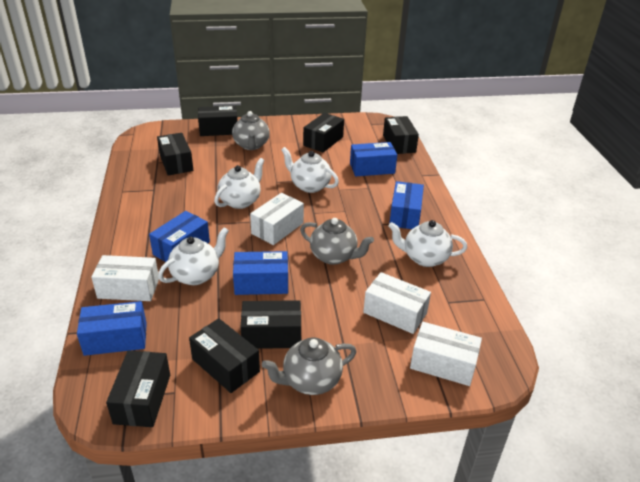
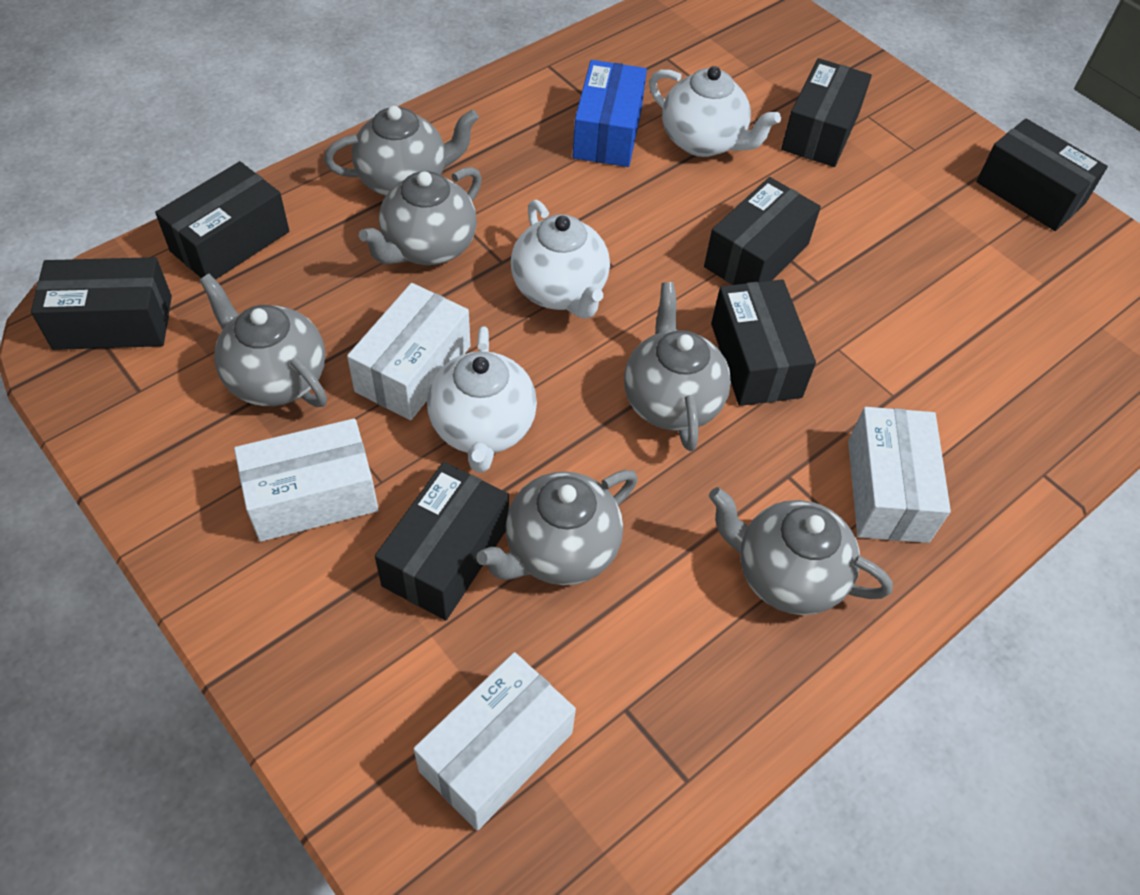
blue box: 5 -> 1
grey teapot: 3 -> 6
white teapot: 4 -> 3

